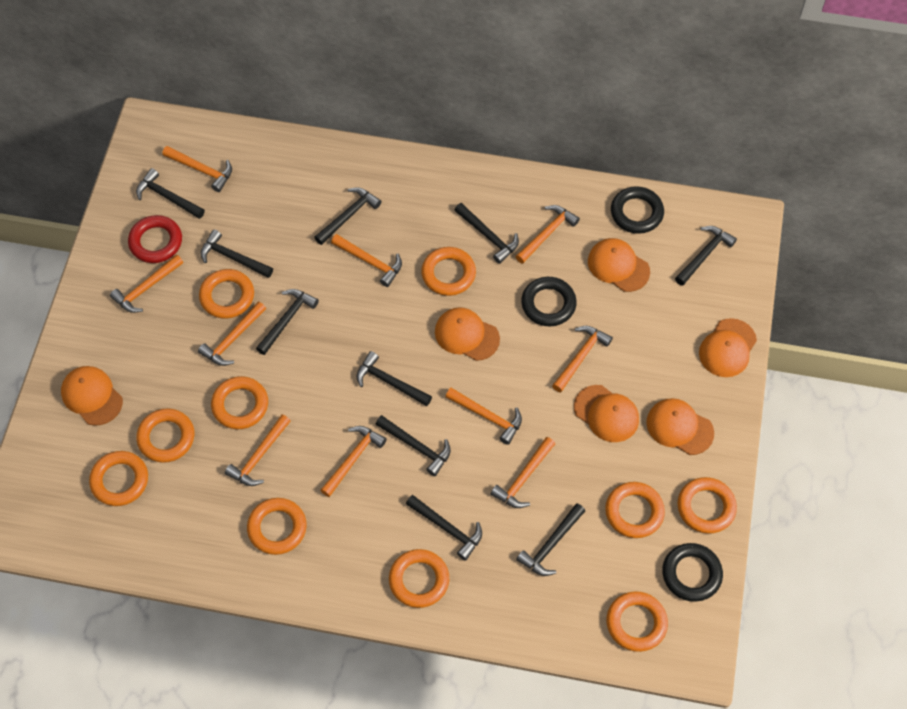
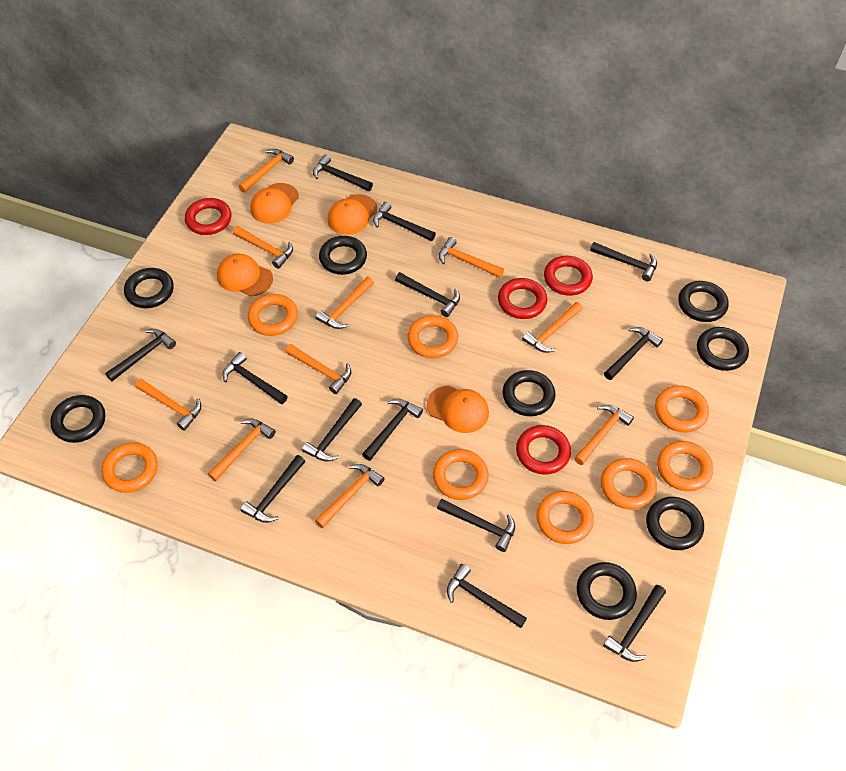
black hammer: 10 -> 13
black ring: 3 -> 8
orange cap: 6 -> 4
orange ring: 10 -> 8
red ring: 1 -> 4

